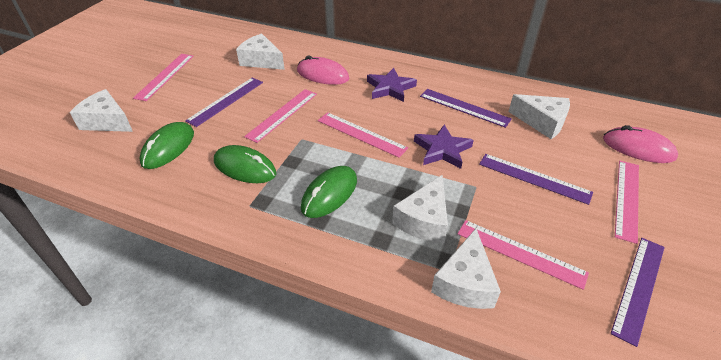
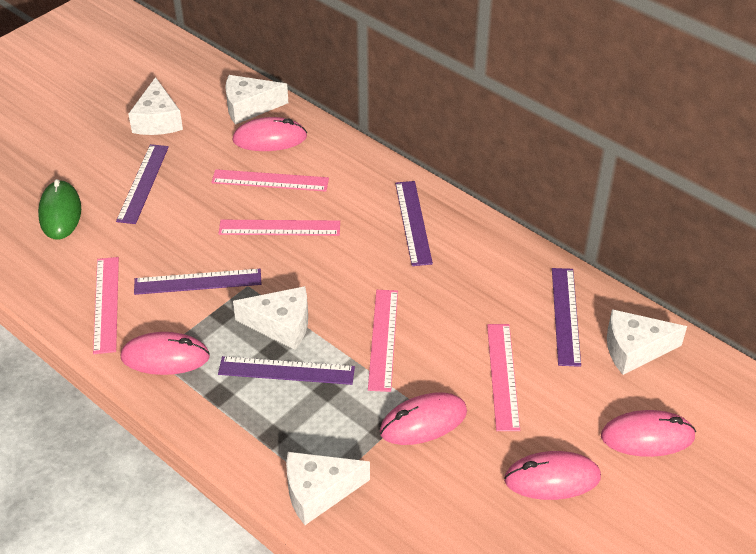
green mouse: 3 -> 1
pink mouse: 2 -> 5
purple ruler: 4 -> 5
purple star: 2 -> 0

